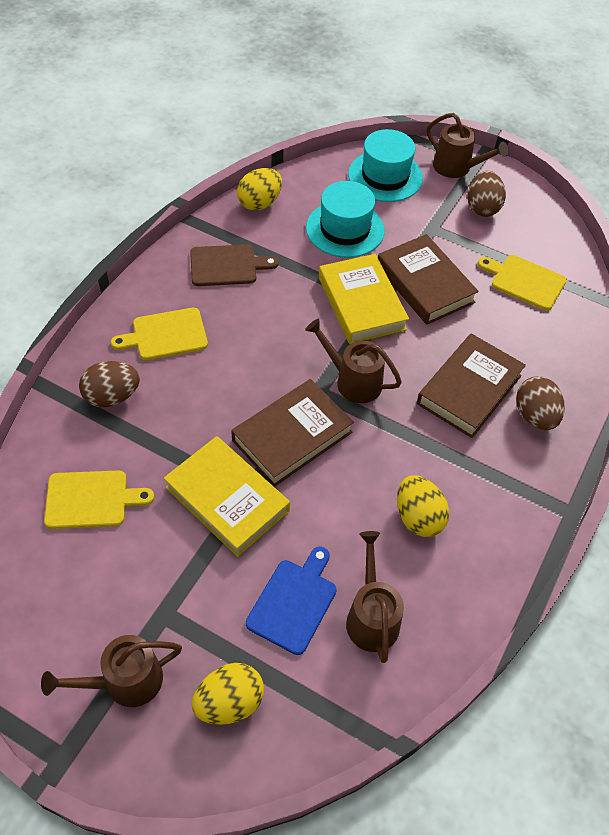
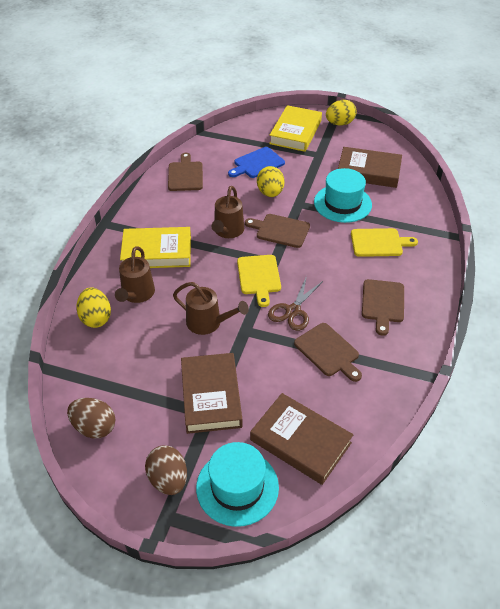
brown cutting board: 1 -> 4
brown egg: 3 -> 2
brown scissors: 0 -> 1
brown watering can: 4 -> 3
yellow cutting board: 3 -> 2

